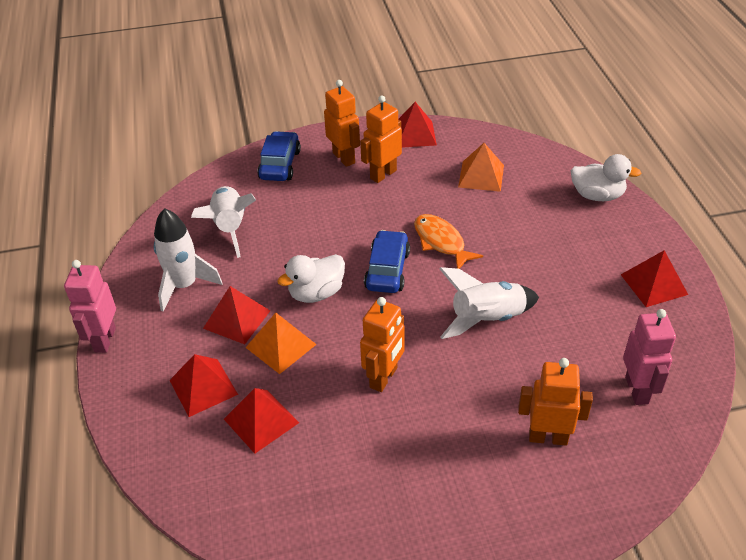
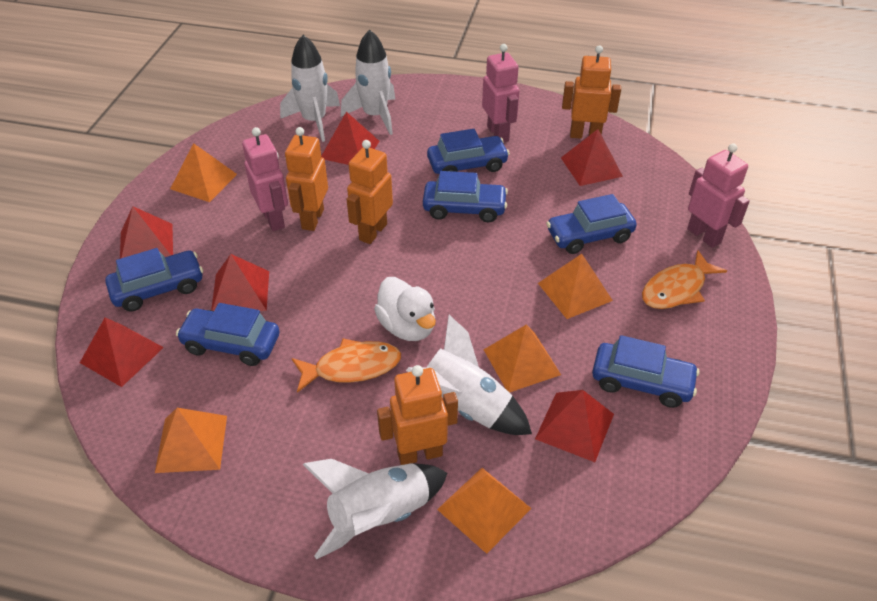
blue car: 2 -> 6
orange fish: 1 -> 2
orange pyramid: 2 -> 5
pink robot: 2 -> 3
red pyramid: 5 -> 6
white duck: 2 -> 1
white rocket: 3 -> 4

